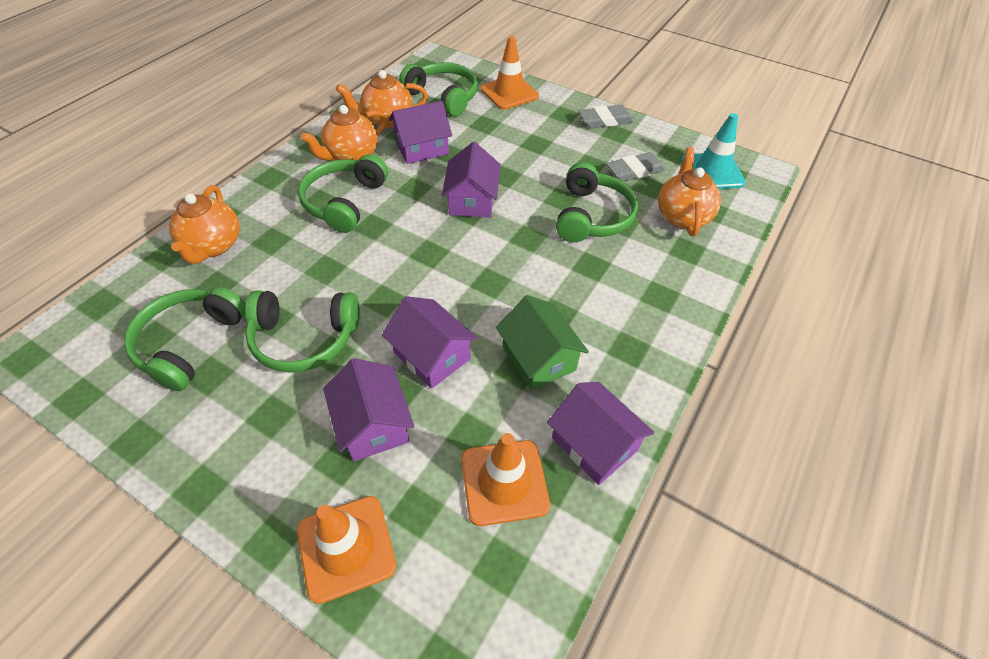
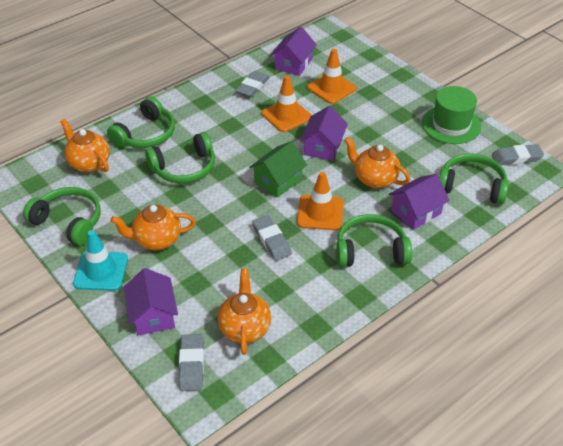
green hat: 0 -> 1
grey eraser: 2 -> 4
purple house: 5 -> 4

